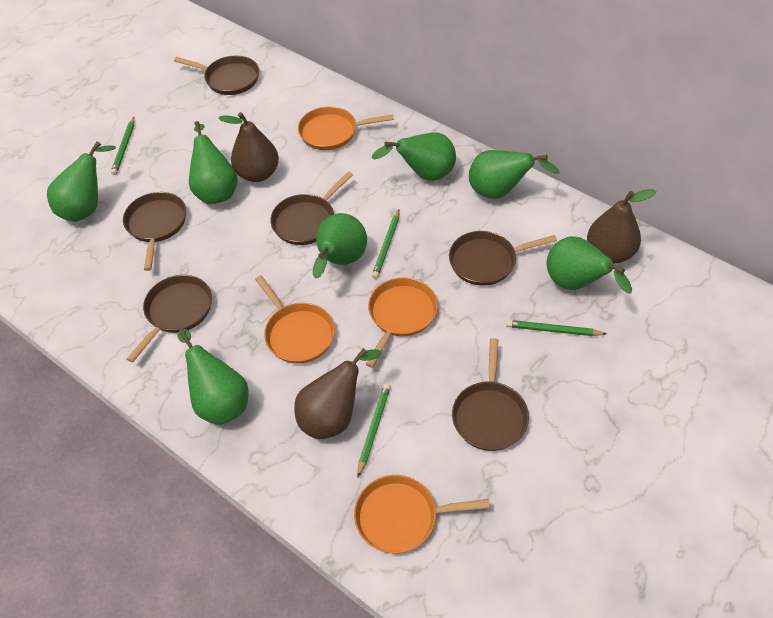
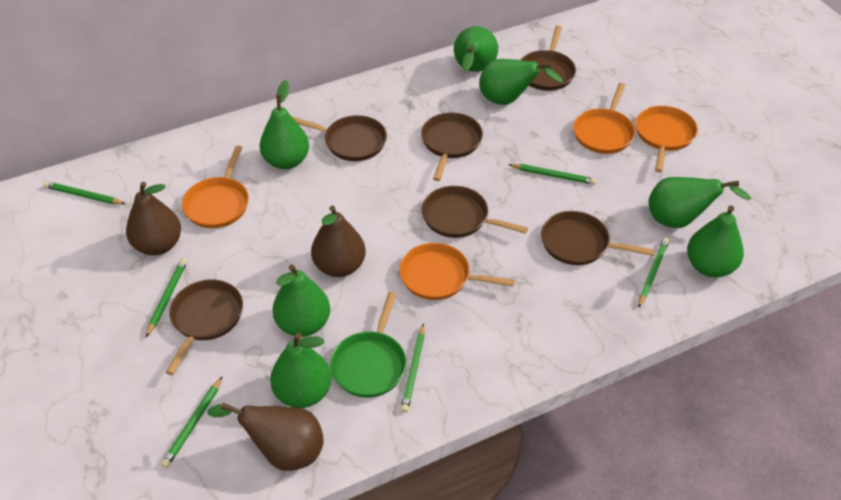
green pan: 0 -> 1
green pencil: 4 -> 6

